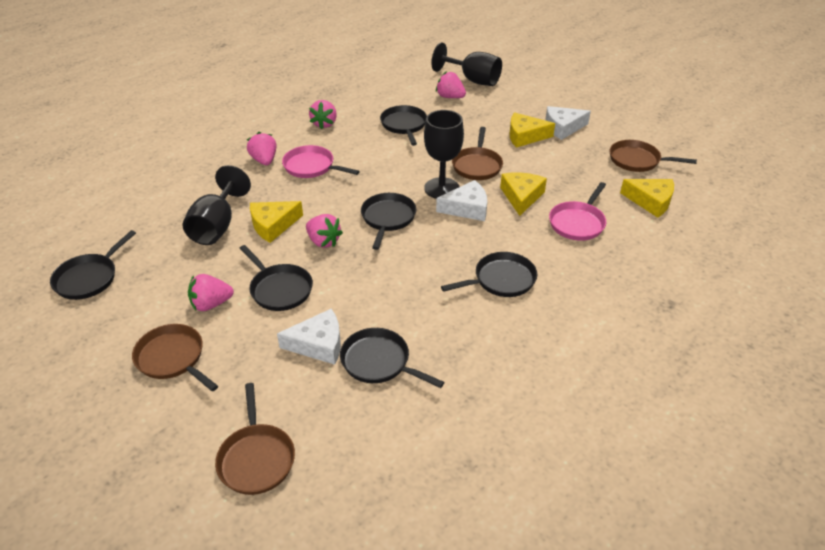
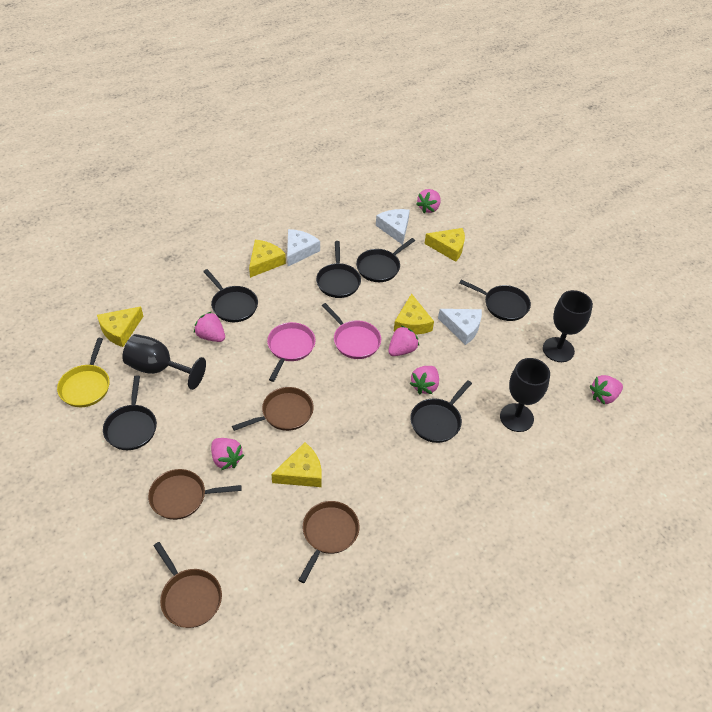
pink strawberry: 5 -> 6
yellow cheese: 4 -> 5
yellow pan: 0 -> 1

